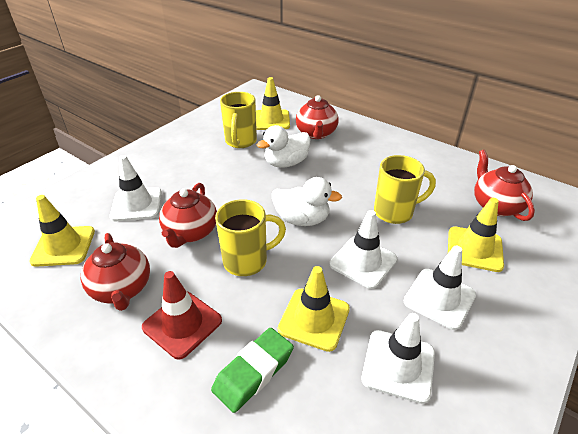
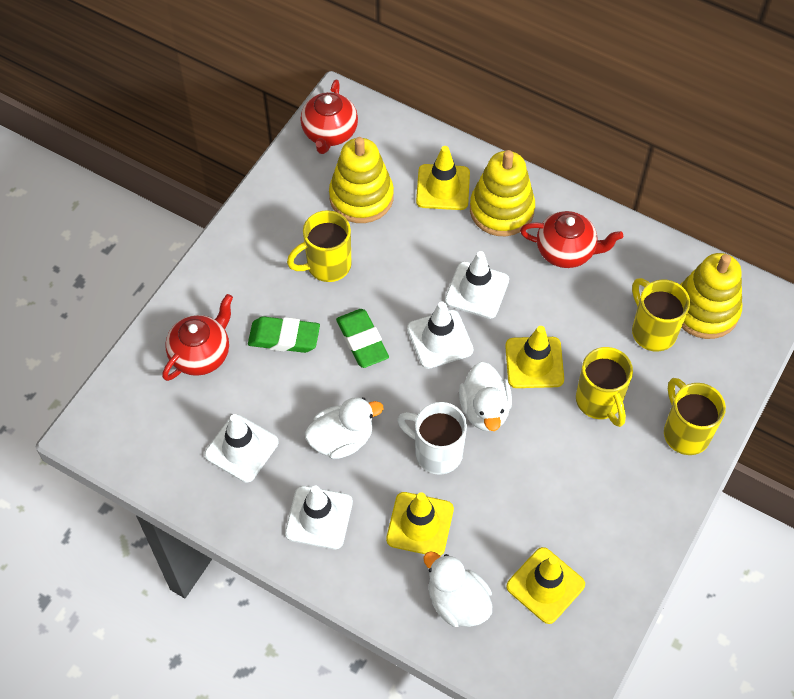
green eraser: 1 -> 2
red teapot: 4 -> 3
red traffic cone: 1 -> 0
white duck: 2 -> 3
white mug: 0 -> 1
yellow mug: 3 -> 4
yellow stacking toy: 0 -> 3

